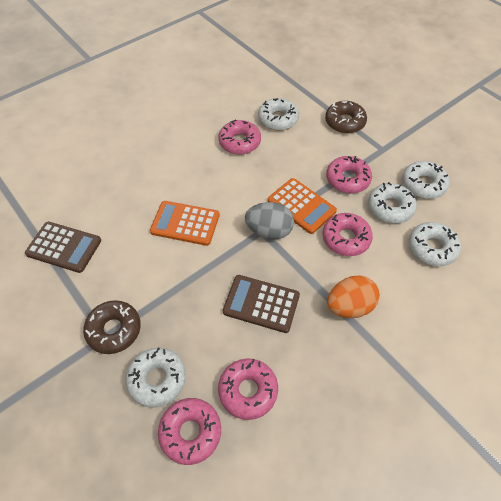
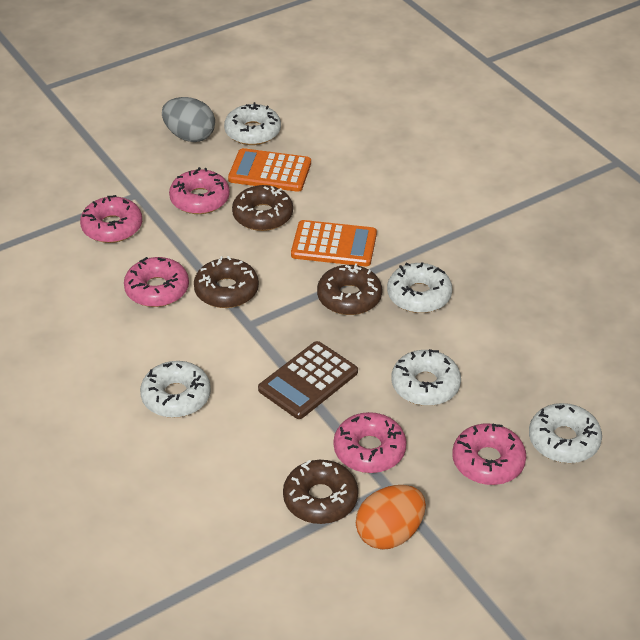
brown calculator: 2 -> 1
brown donut: 2 -> 4

